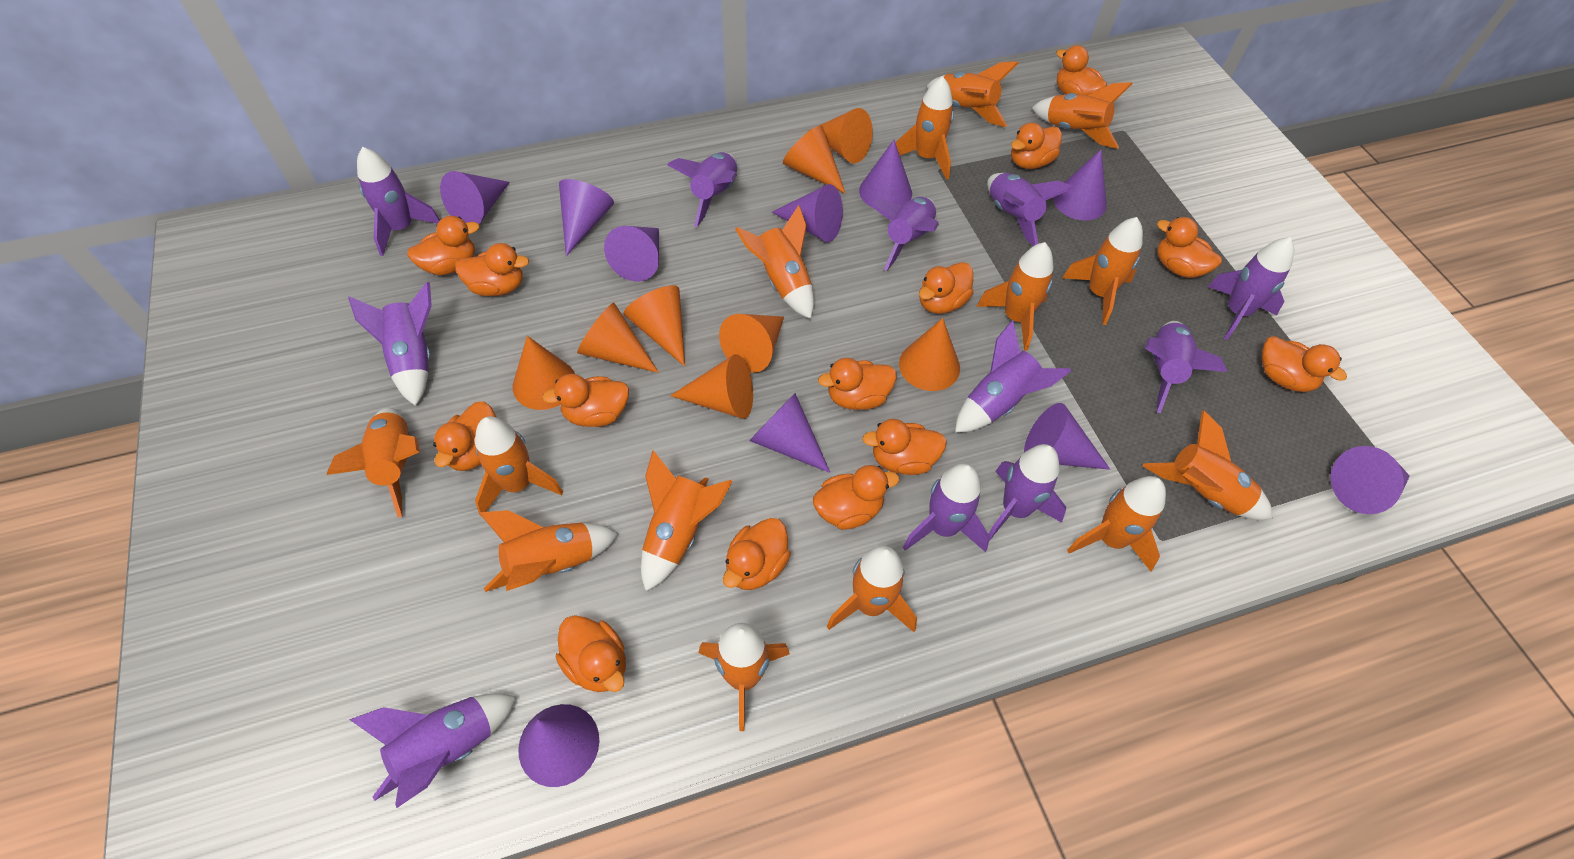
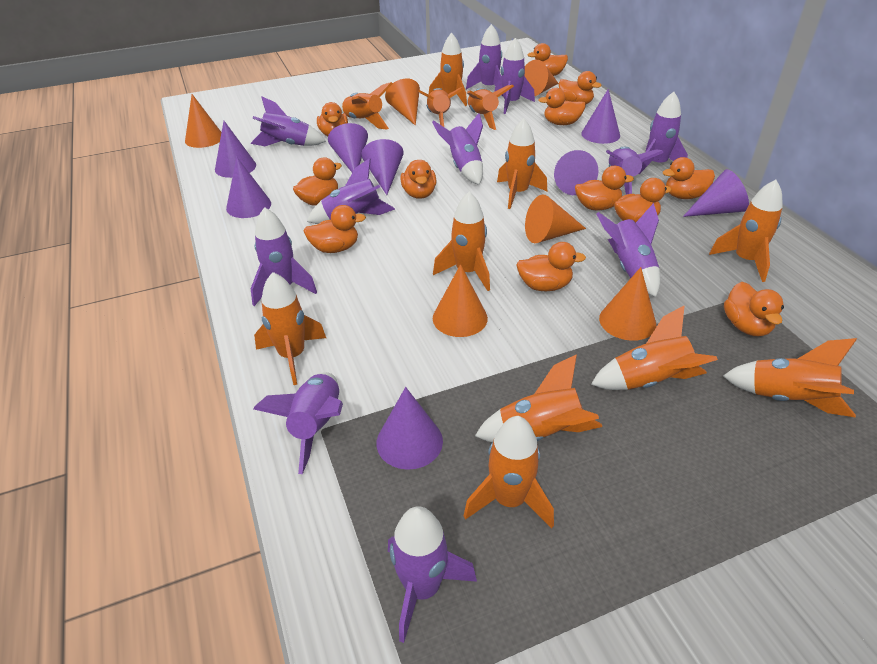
orange cone: 8 -> 6
orange duck: 14 -> 12
orange rocket: 14 -> 12
purple cone: 10 -> 8

